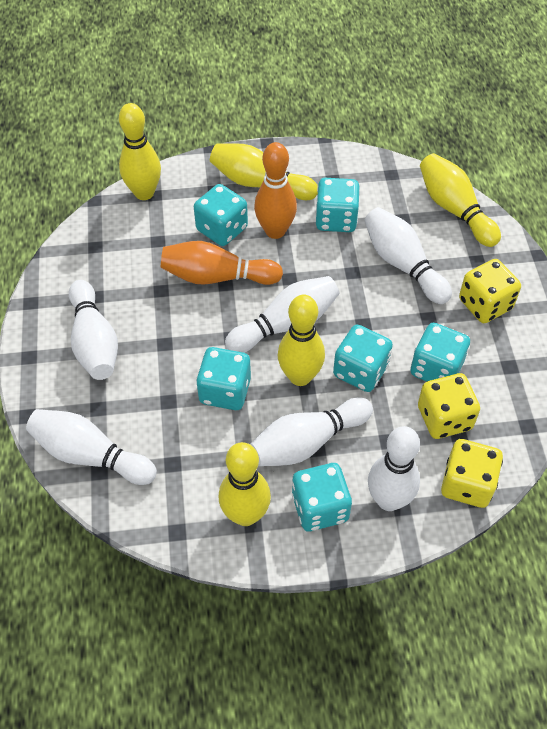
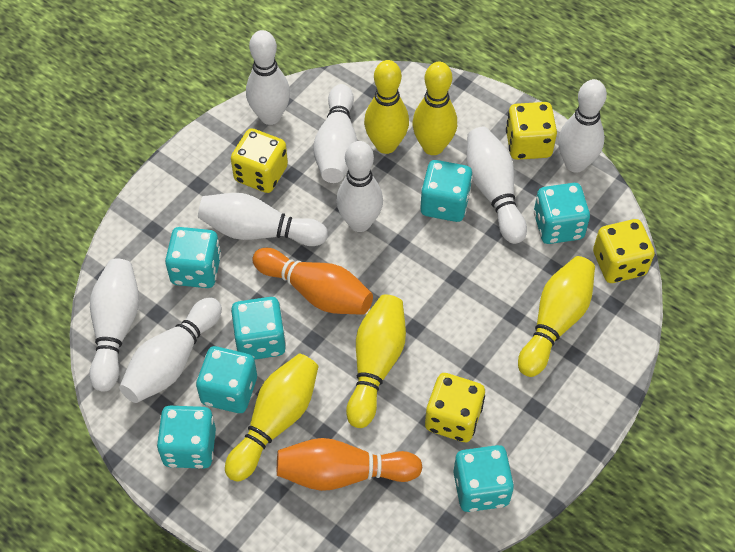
turquoise dice: 6 -> 7
white bowling pin: 6 -> 8
yellow dice: 3 -> 4

